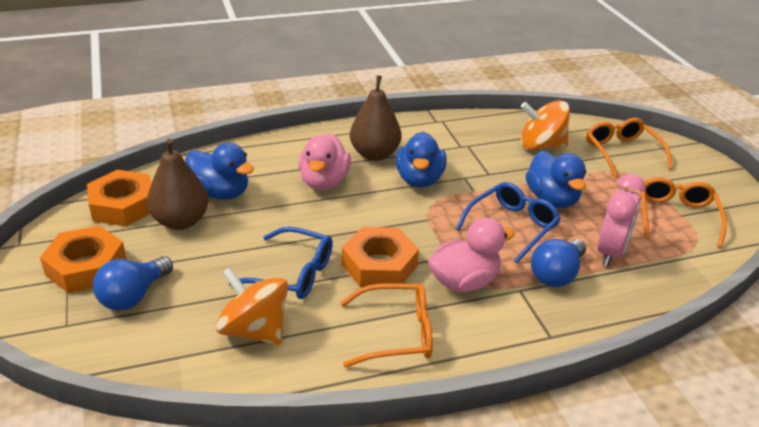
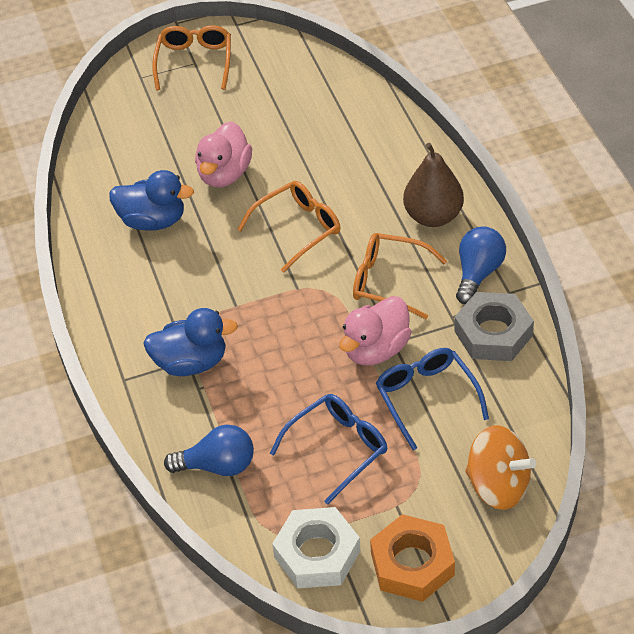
blue duck: 3 -> 2
brown pear: 2 -> 1
grey nut: 0 -> 1
orange nut: 3 -> 1
orange spinning top: 2 -> 1
pink clock: 1 -> 0
white nut: 0 -> 1

